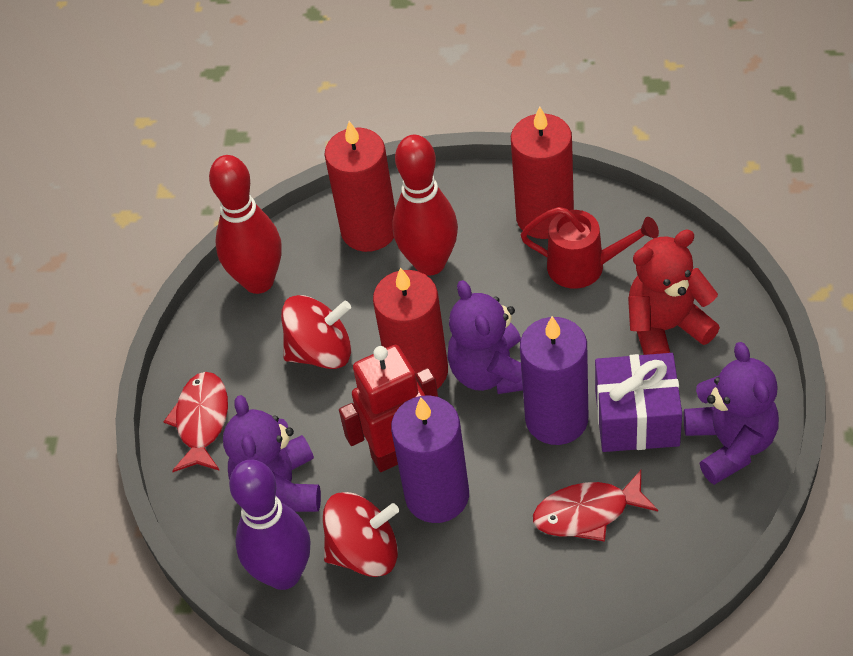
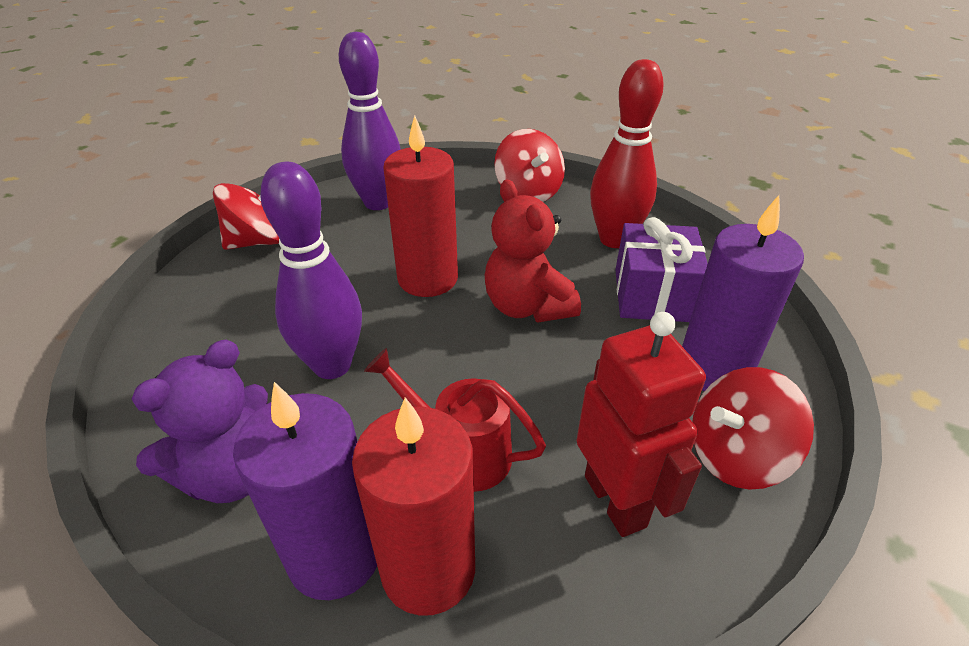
purple bowling pin: 1 -> 2
purple teddy bear: 3 -> 1
red bowling pin: 2 -> 1
red candle: 3 -> 2
red fish: 2 -> 0
red spinning top: 2 -> 3

